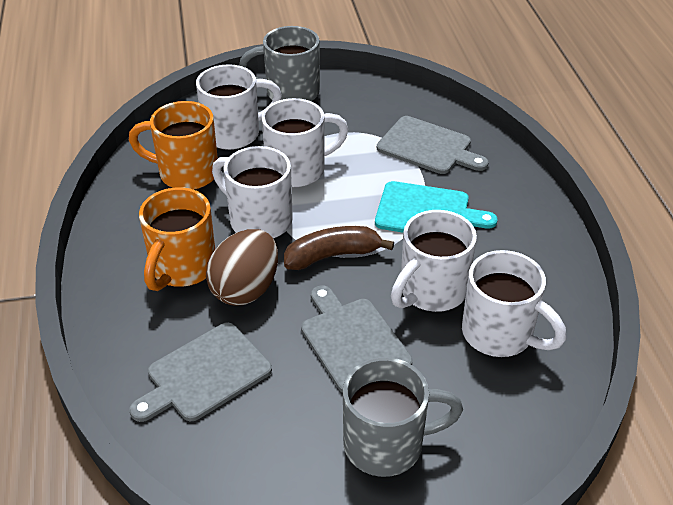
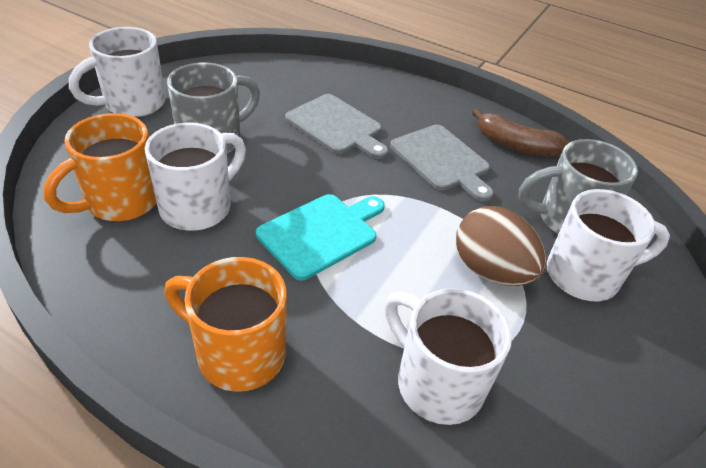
grey cutting board: 3 -> 2
white mug: 5 -> 4

